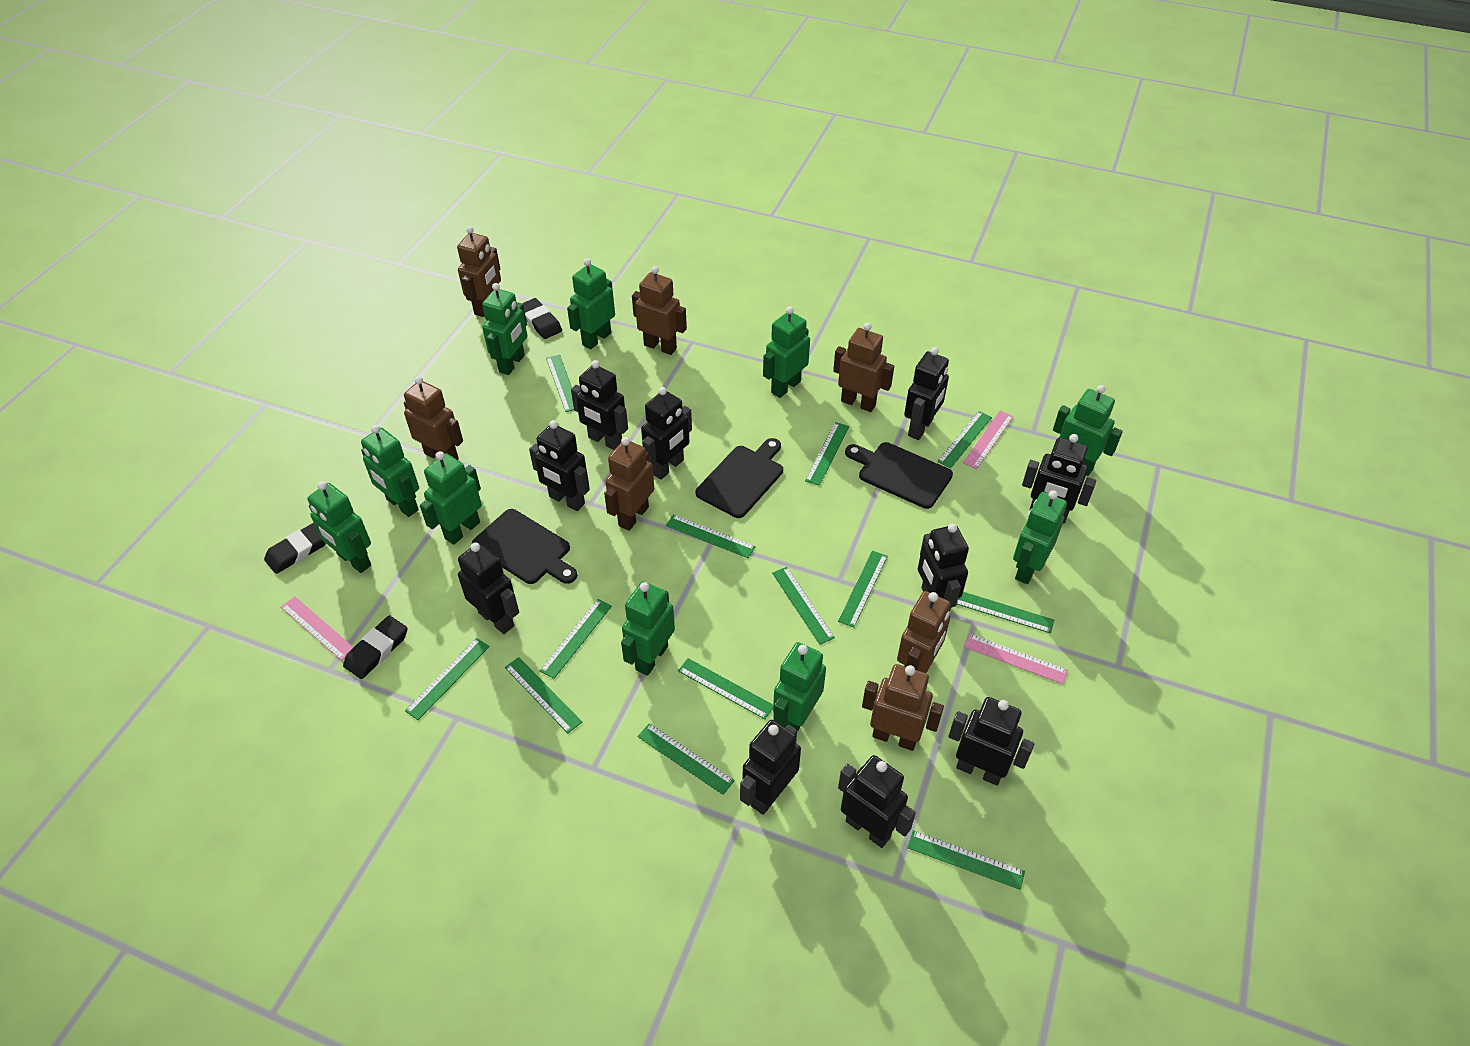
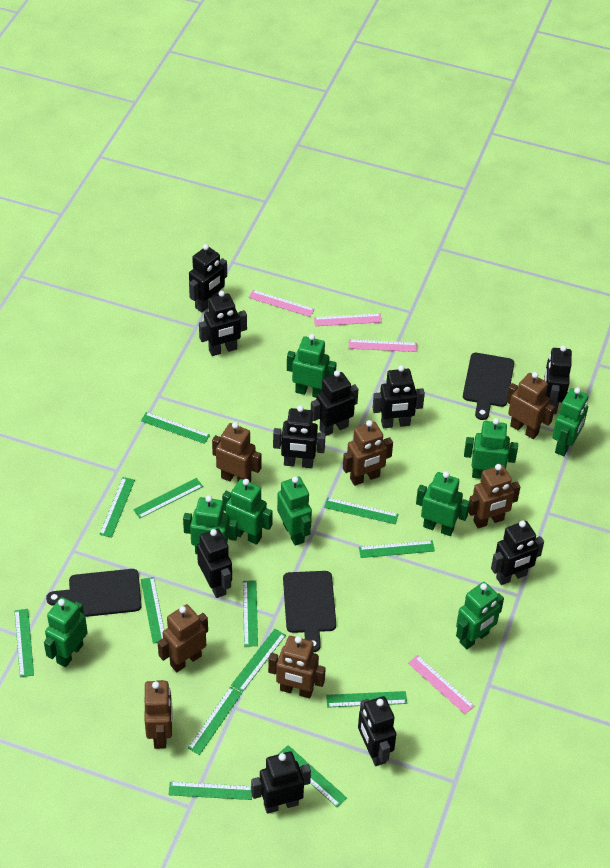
black eraser: 3 -> 0
green robot: 10 -> 9
pink ruler: 3 -> 4

